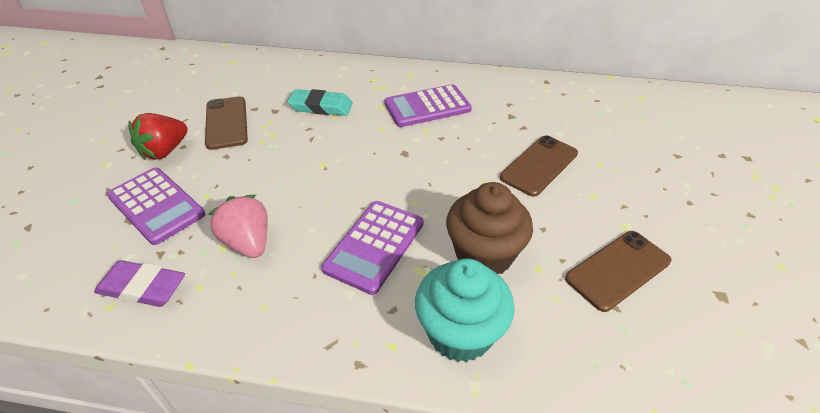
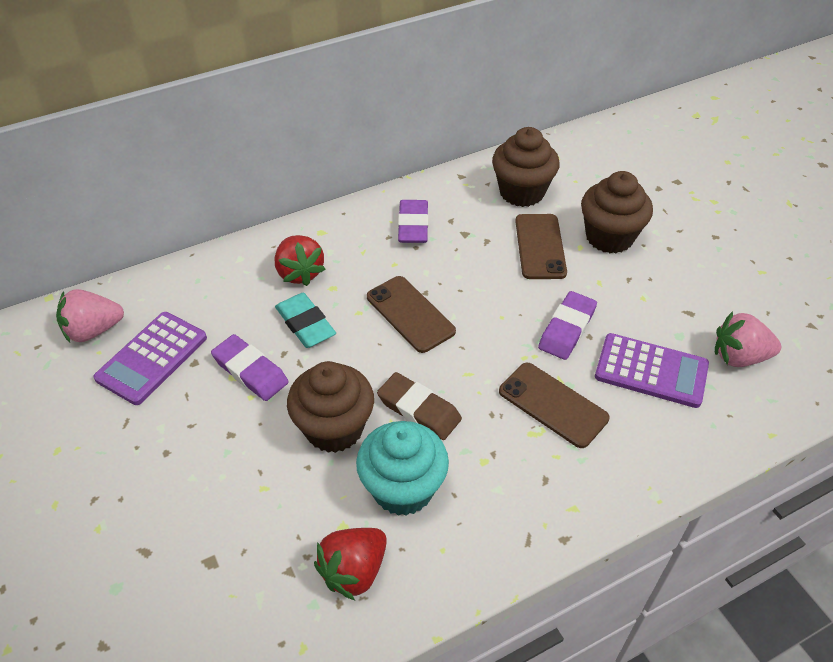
brown cupcake: 1 -> 3
brown eraser: 0 -> 1
pink strawberry: 1 -> 2
purple calculator: 3 -> 2
purple eraser: 1 -> 3
red strawberry: 1 -> 2

